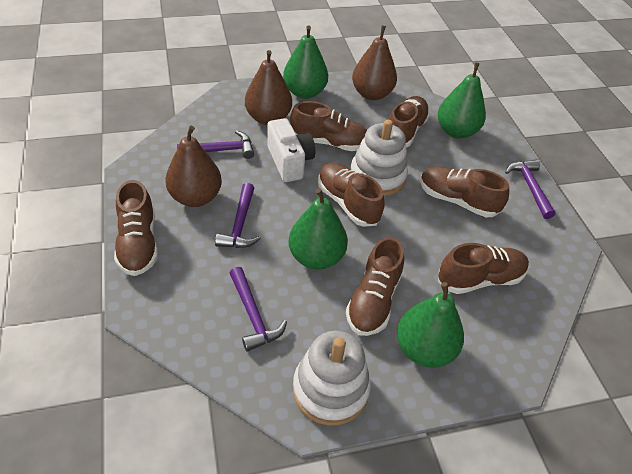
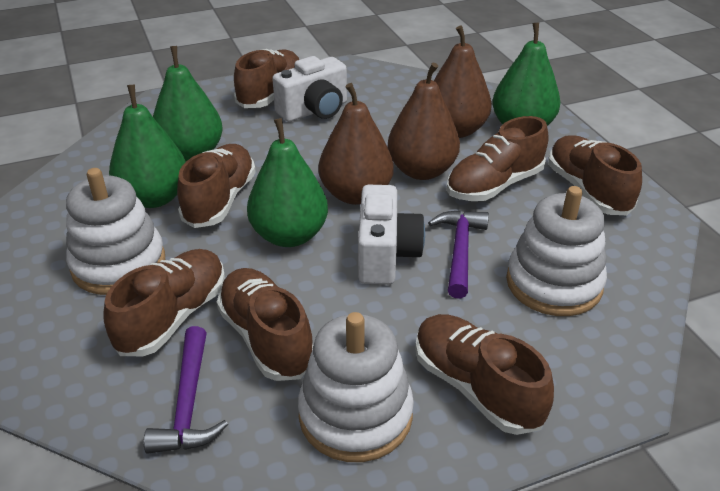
purple hammer: 4 -> 2
white camera: 1 -> 2
white stacking toy: 2 -> 3

